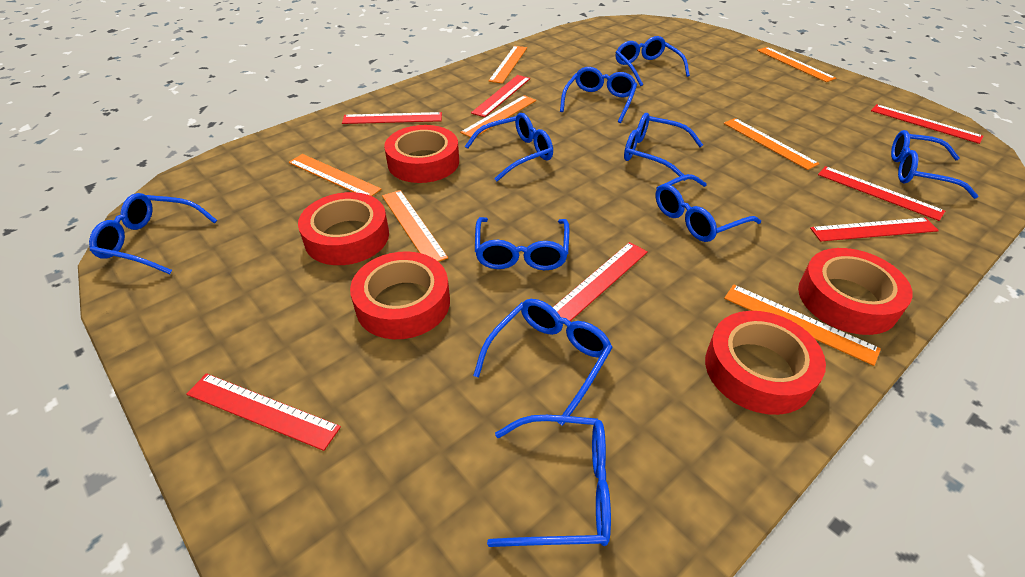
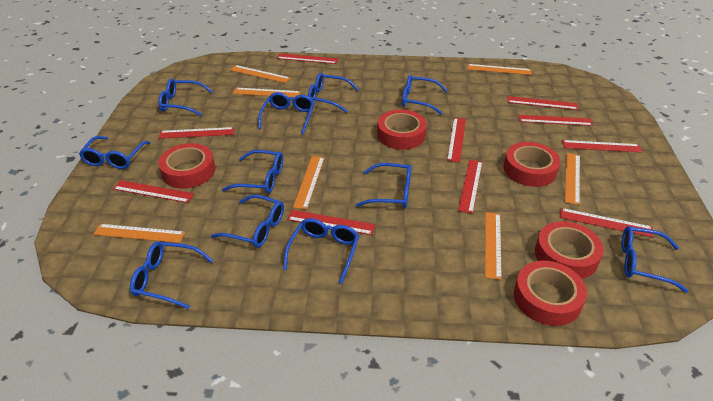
blue glasses: 10 -> 11
red ruler: 7 -> 10

